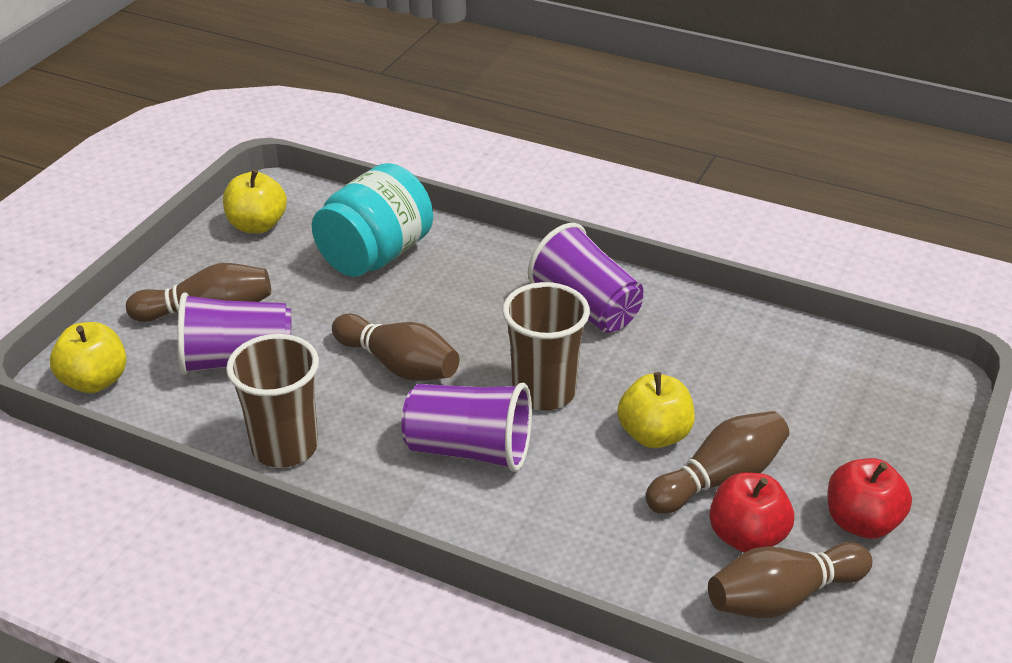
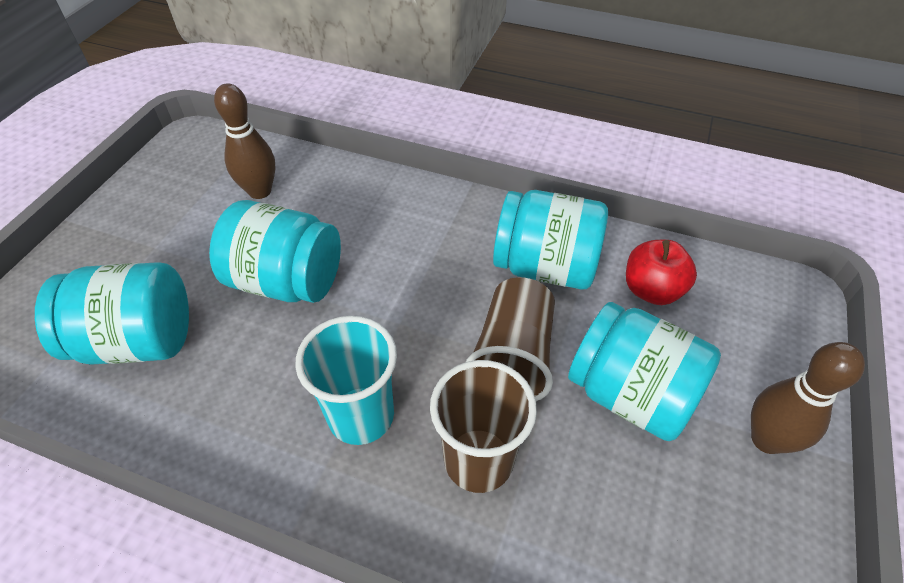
brown bowling pin: 4 -> 2
purple cup: 3 -> 0
red apple: 2 -> 1
turquoise cup: 0 -> 1
turquoise jar: 1 -> 4
yellow apple: 3 -> 0

